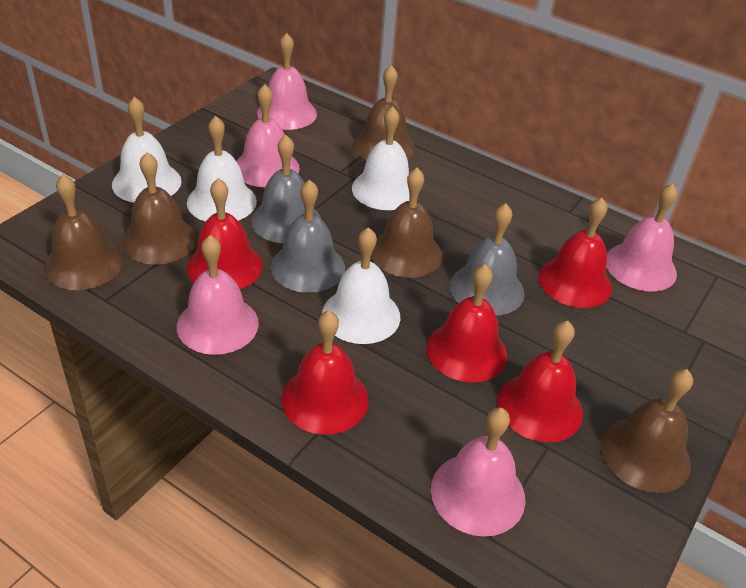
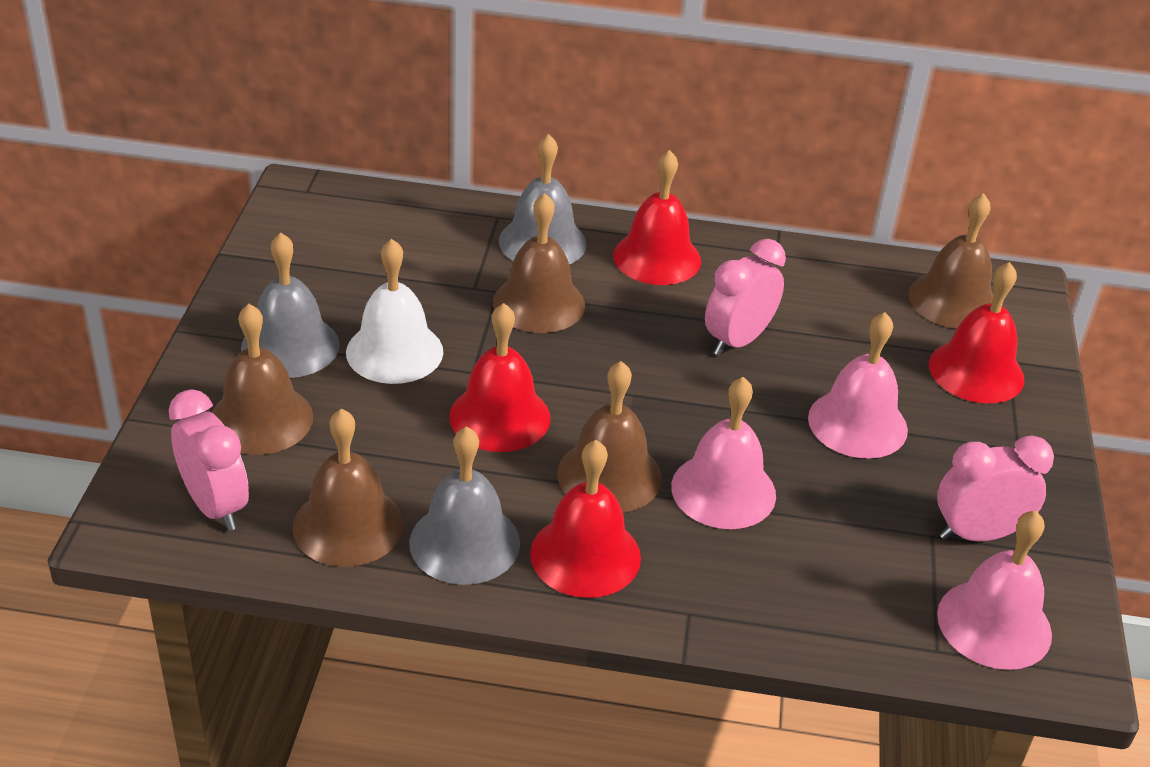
pink bell: 5 -> 3
pink clock: 0 -> 3
red bell: 5 -> 4
white bell: 4 -> 1

